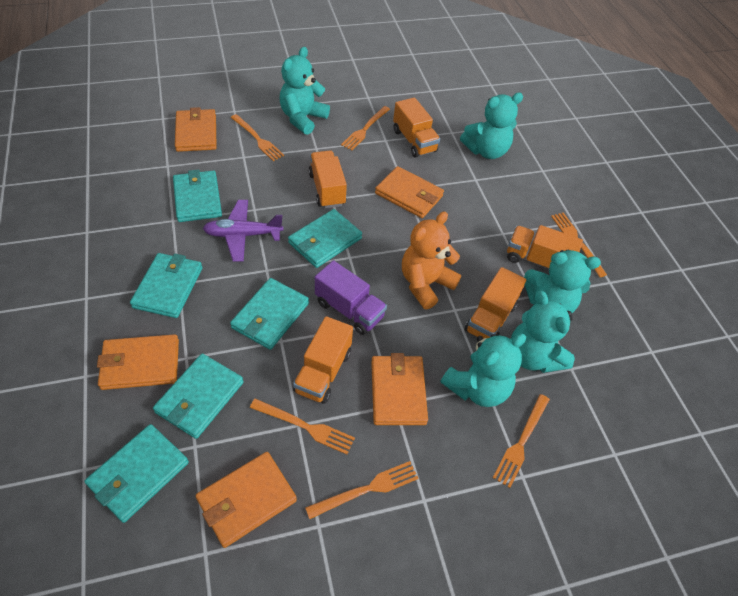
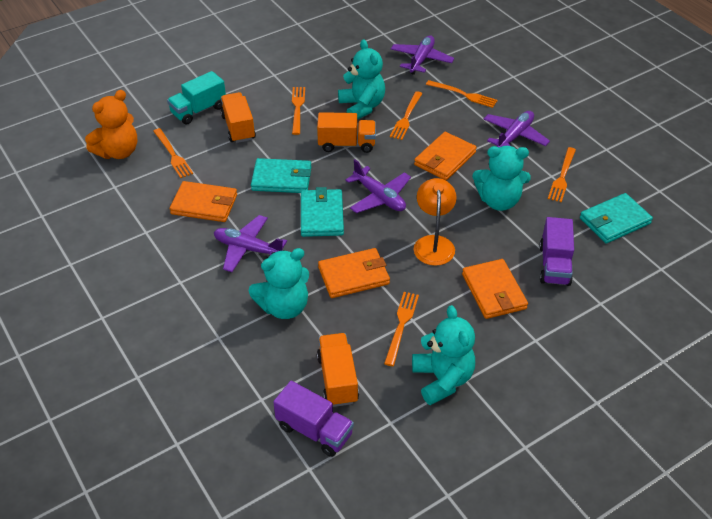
orange lamp: 0 -> 1
orange truck: 5 -> 3
orange wallet: 5 -> 4
purple plane: 1 -> 4
purple truck: 1 -> 2
turquoise teddy bear: 5 -> 4
turquoise truck: 0 -> 1
turquoise wallet: 6 -> 3

